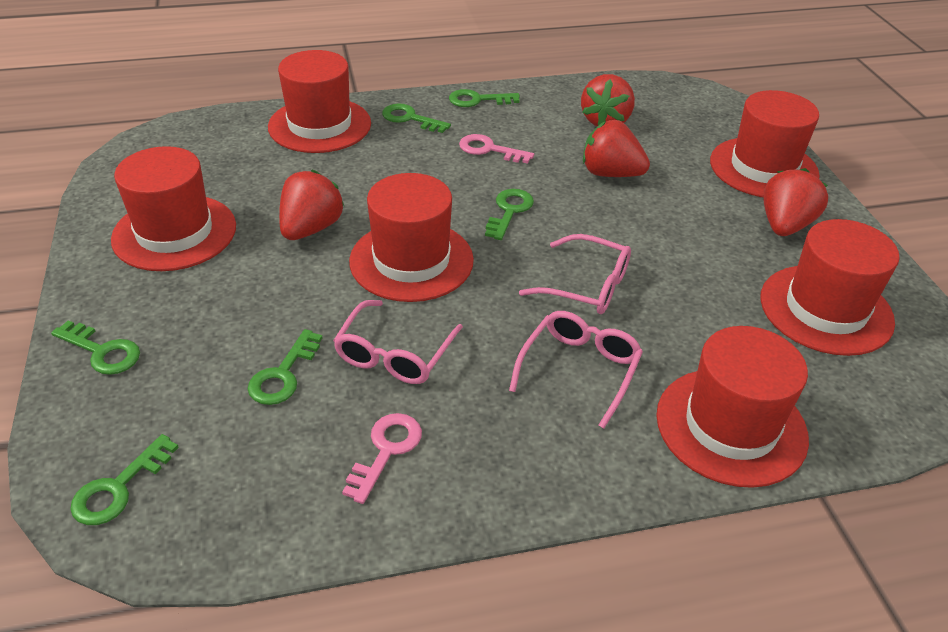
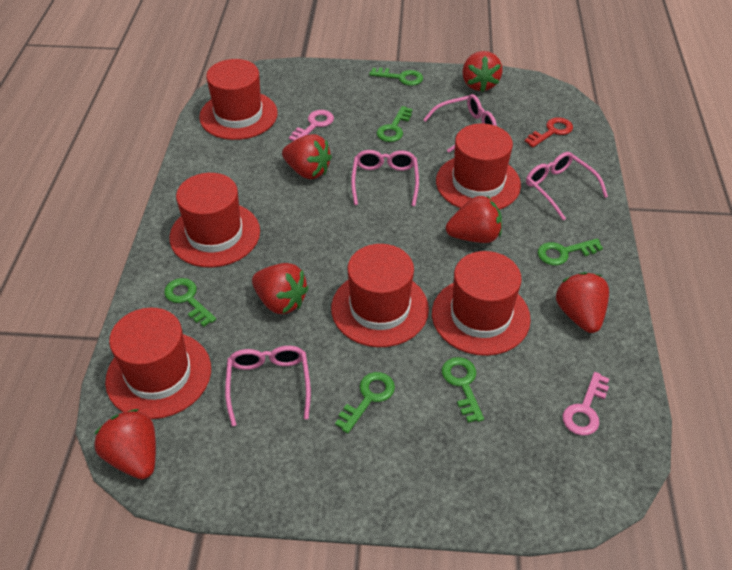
pink glasses: 3 -> 4
red key: 0 -> 1
red strawberry: 4 -> 6

